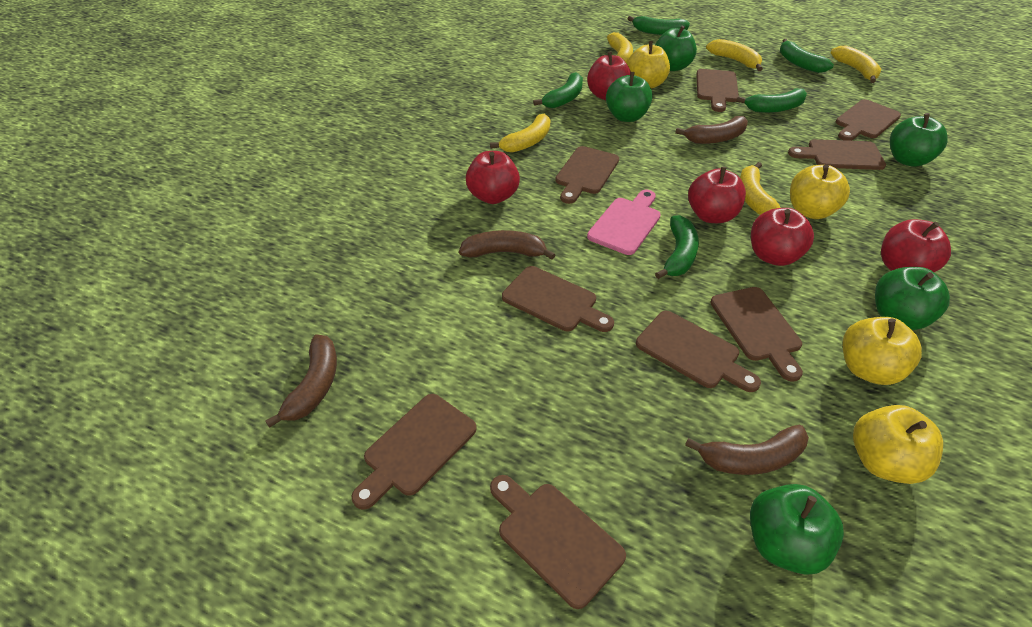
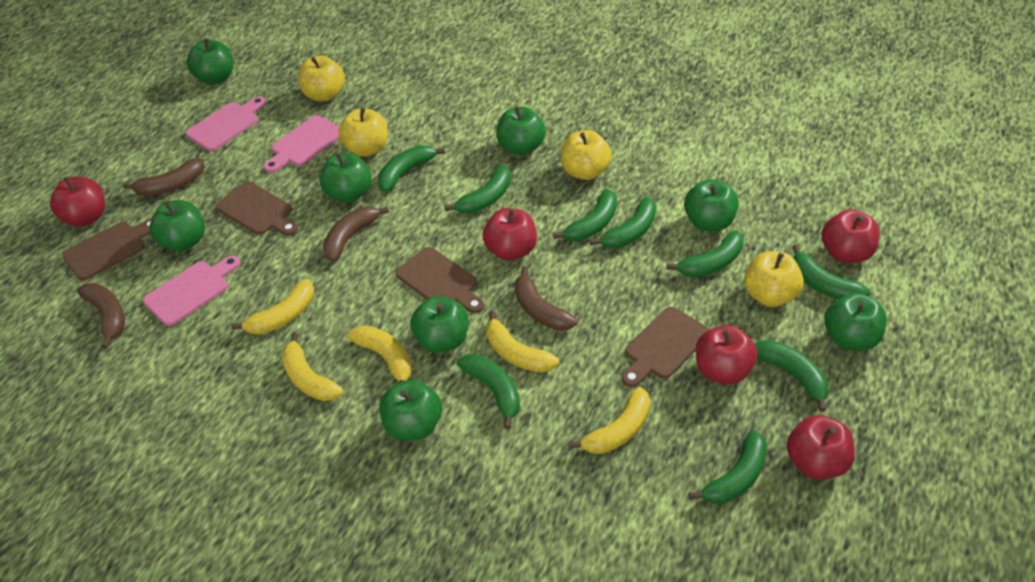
brown cutting board: 9 -> 4
green apple: 5 -> 8
green banana: 5 -> 9
pink cutting board: 1 -> 3

